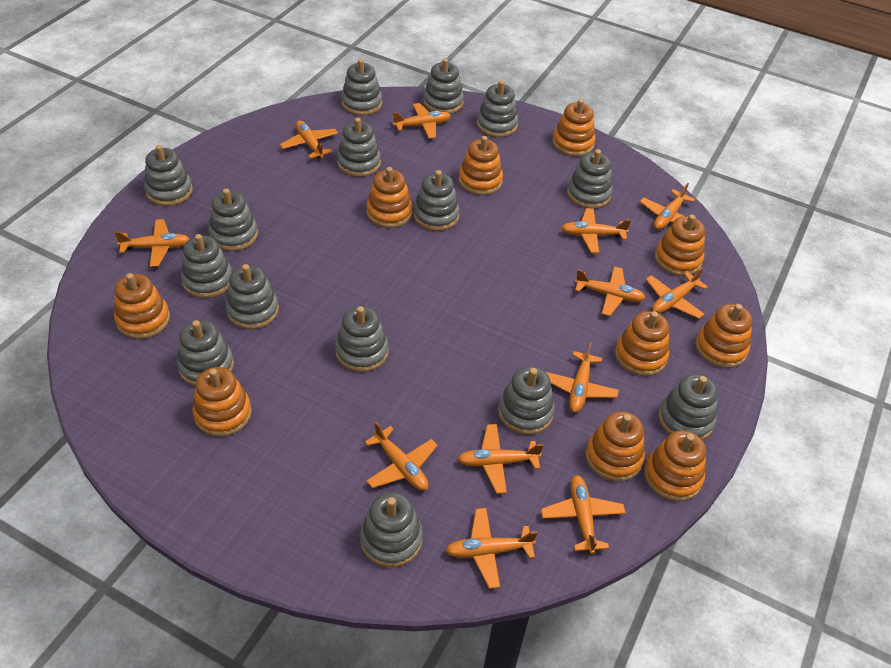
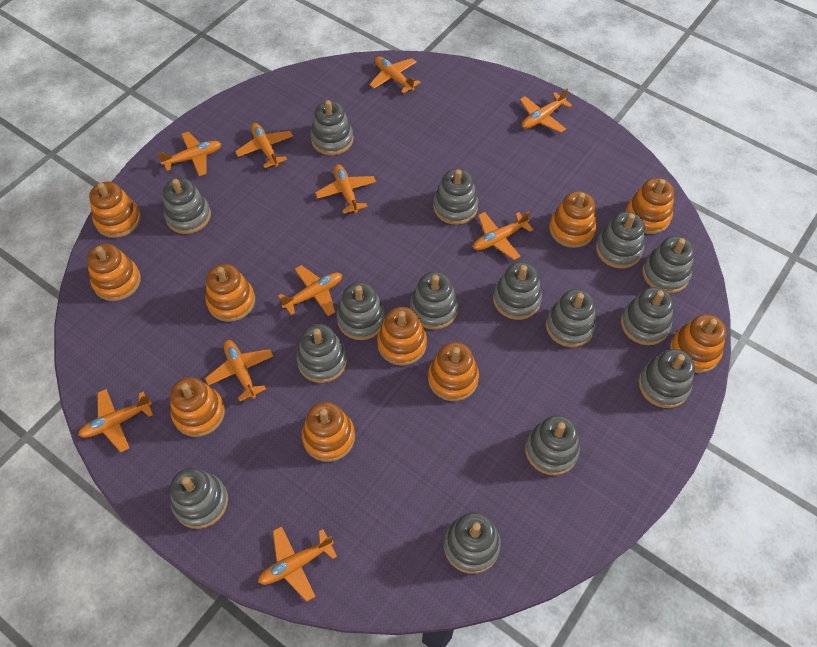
orange plane: 12 -> 10

